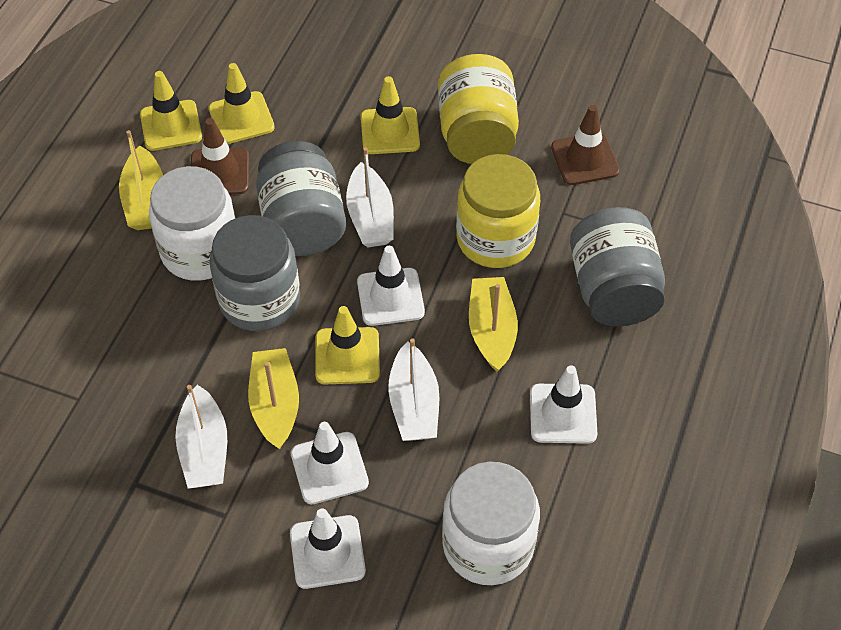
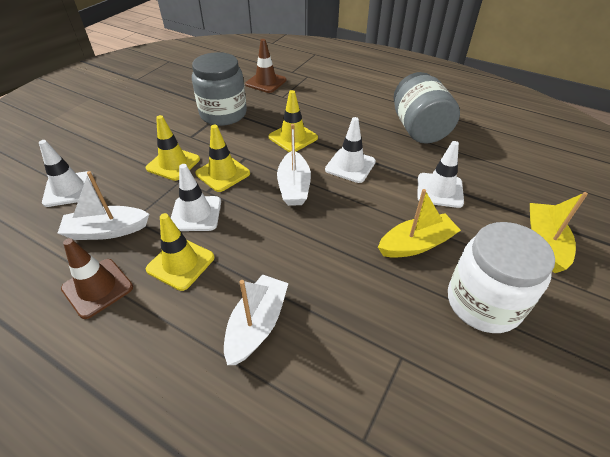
grey jar: 3 -> 2
white jar: 2 -> 1
yellow boat: 3 -> 2
yellow jar: 2 -> 0

